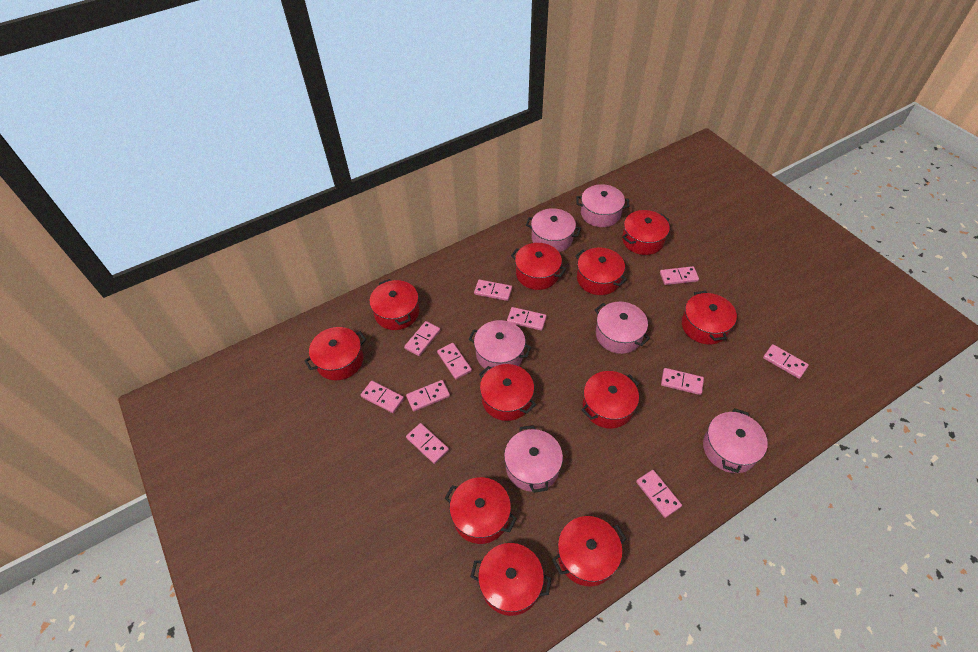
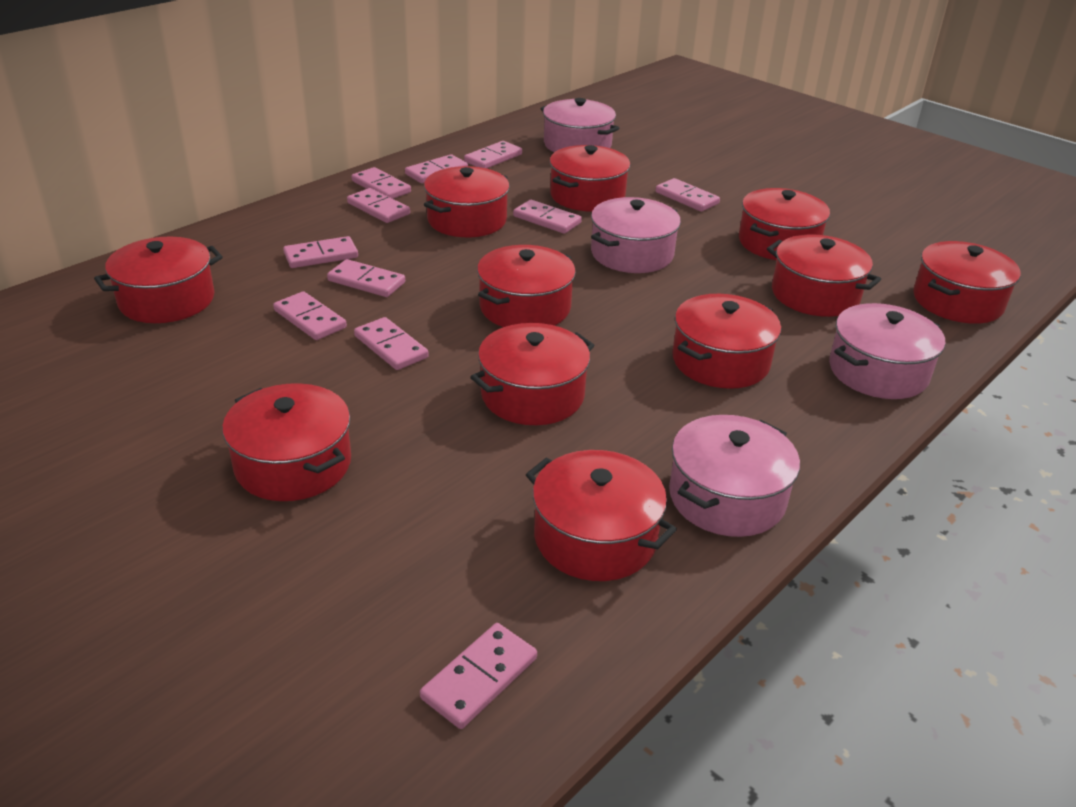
pink pot: 6 -> 4

